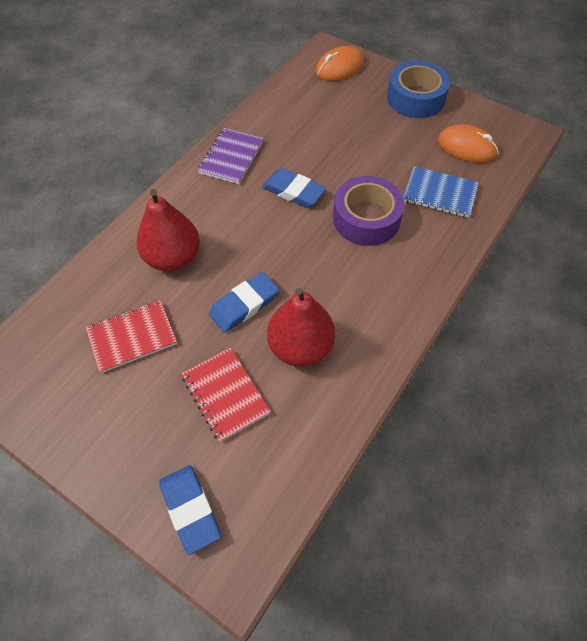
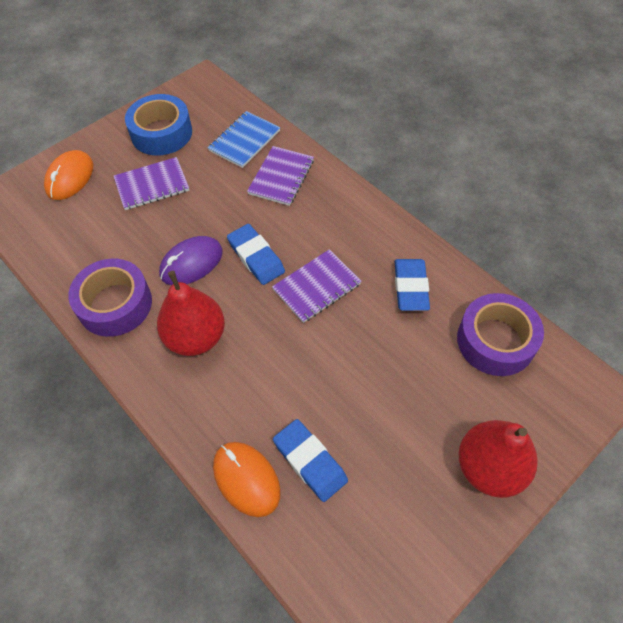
purple mouse: 0 -> 1
purple notebook: 1 -> 3
purple tape: 1 -> 2
red notebook: 2 -> 0

